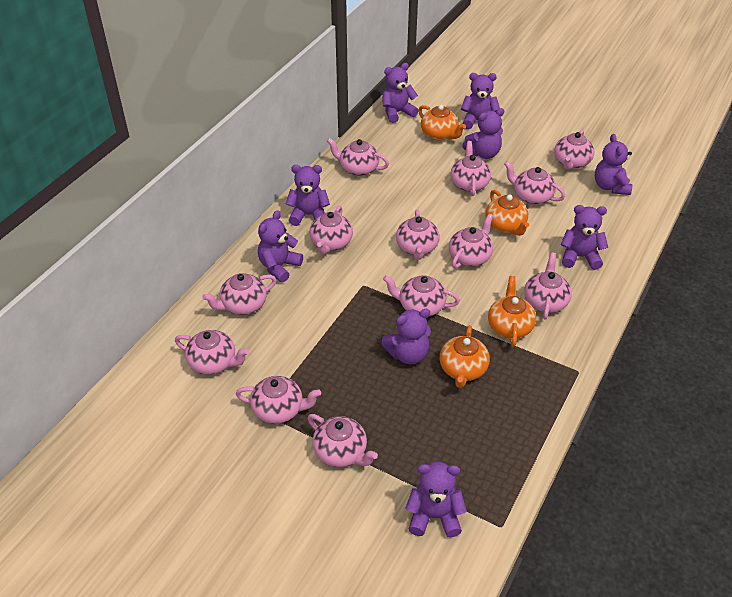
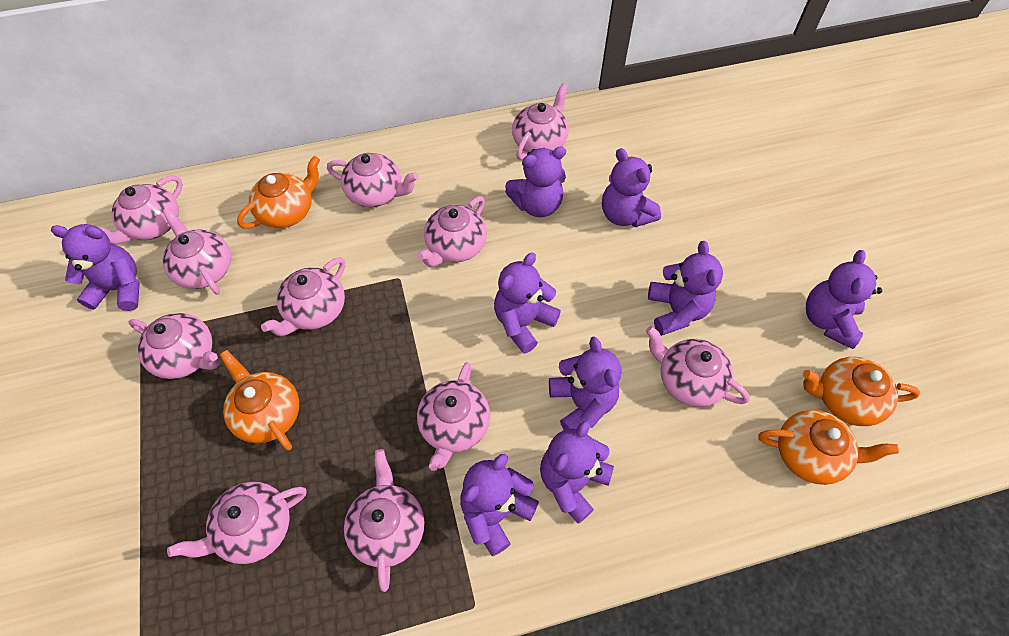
pink teapot: 13 -> 11

